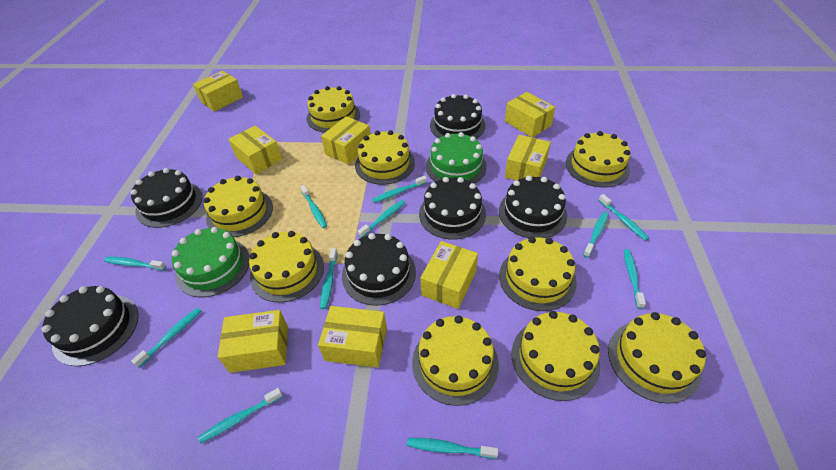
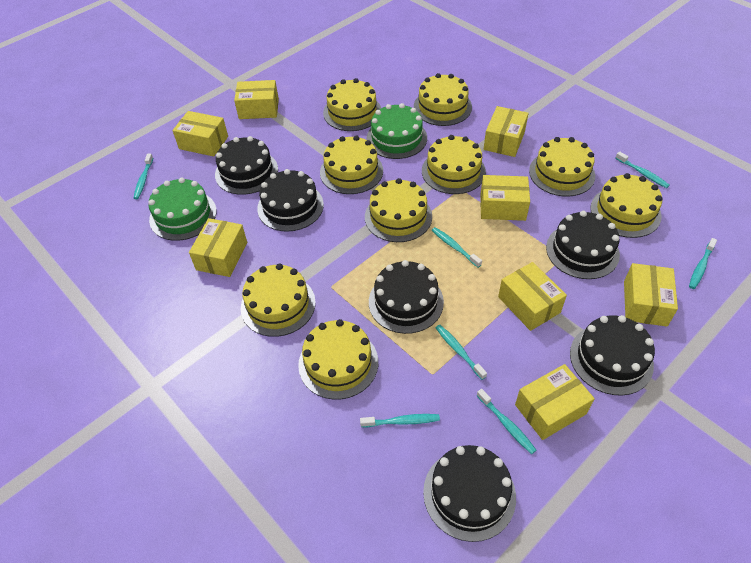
turquoise toothbrush: 11 -> 7

